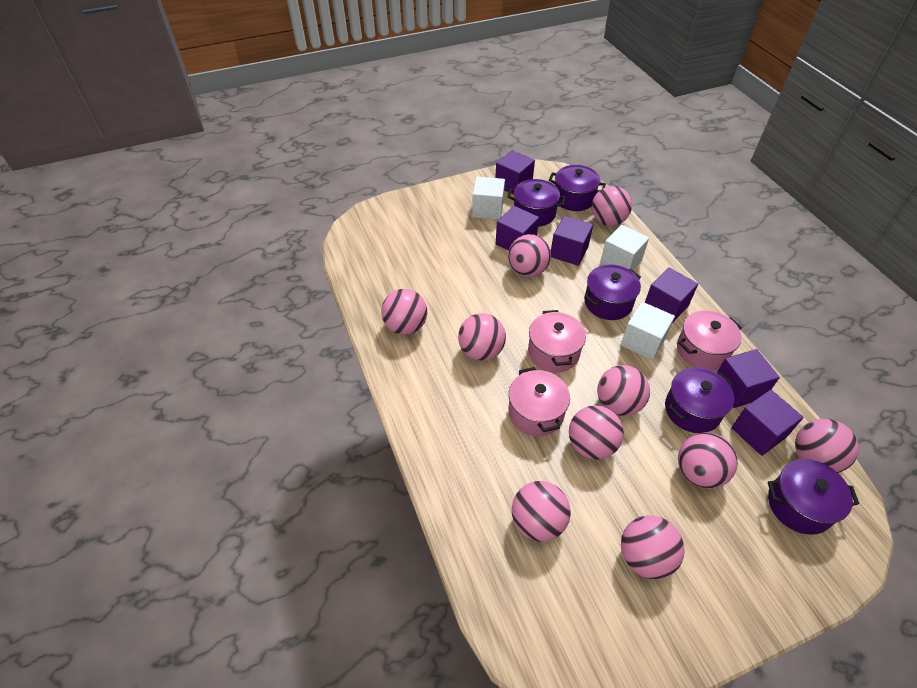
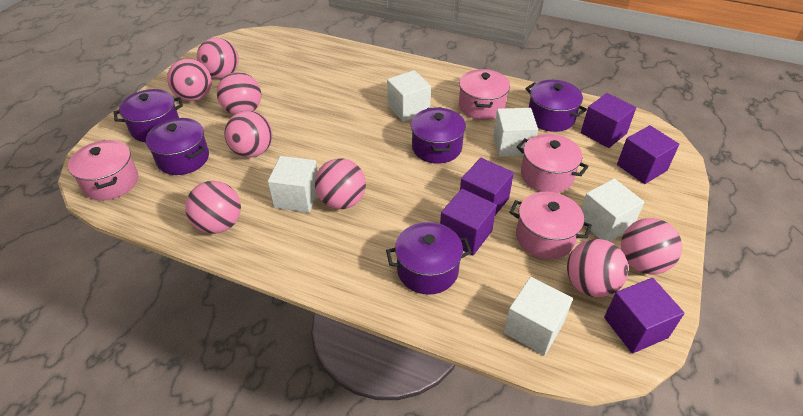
pink ball: 10 -> 8
pink pot: 3 -> 4
purple cube: 6 -> 5
white cube: 3 -> 5

